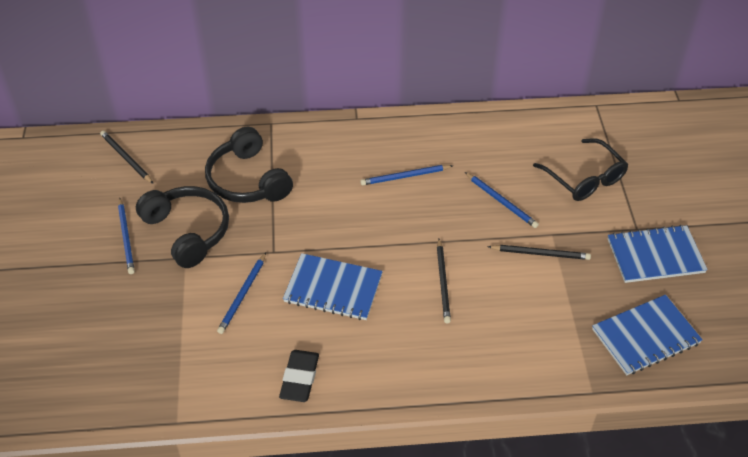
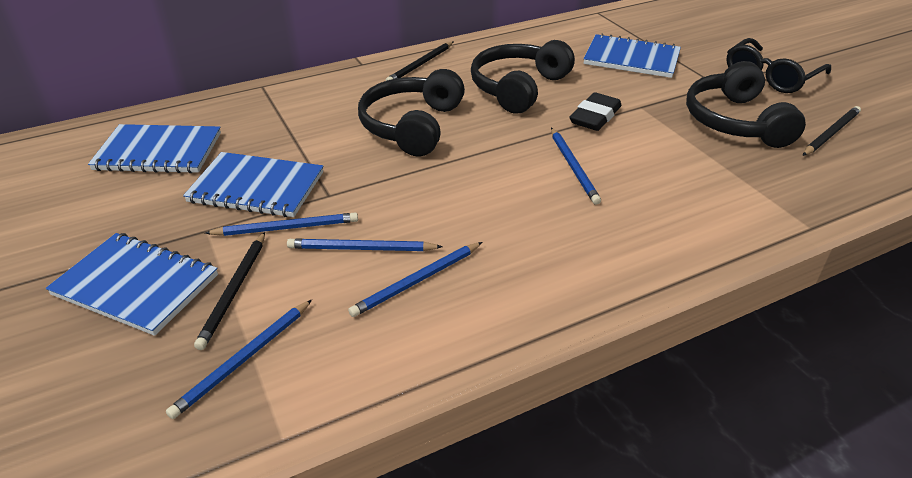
black headphones: 2 -> 3
blue notebook: 3 -> 4
blue pencil: 4 -> 5

